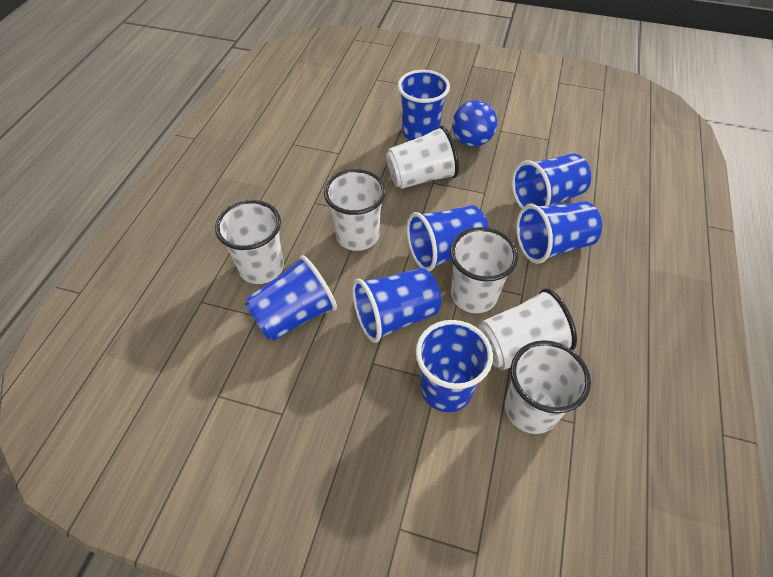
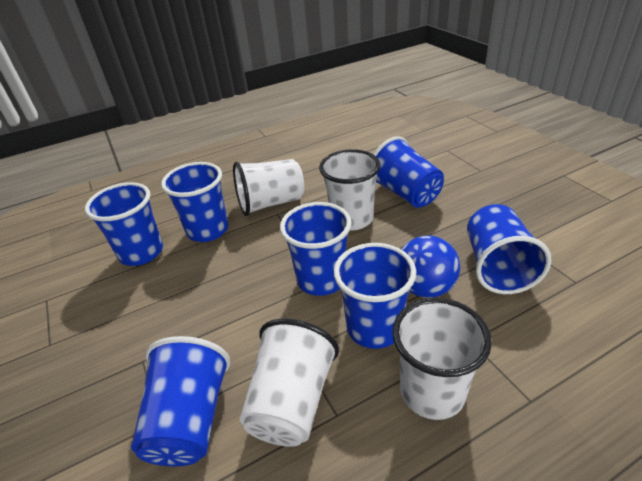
white cup: 6 -> 4

